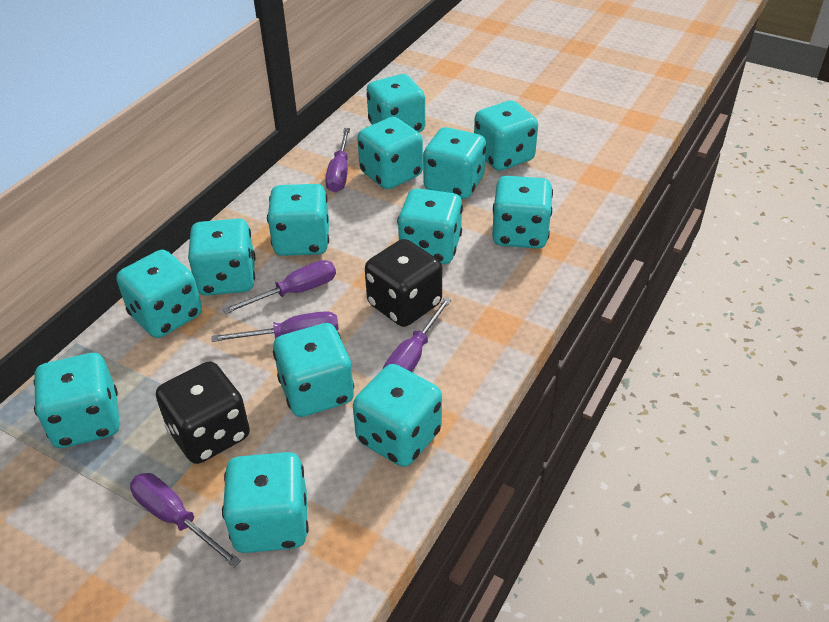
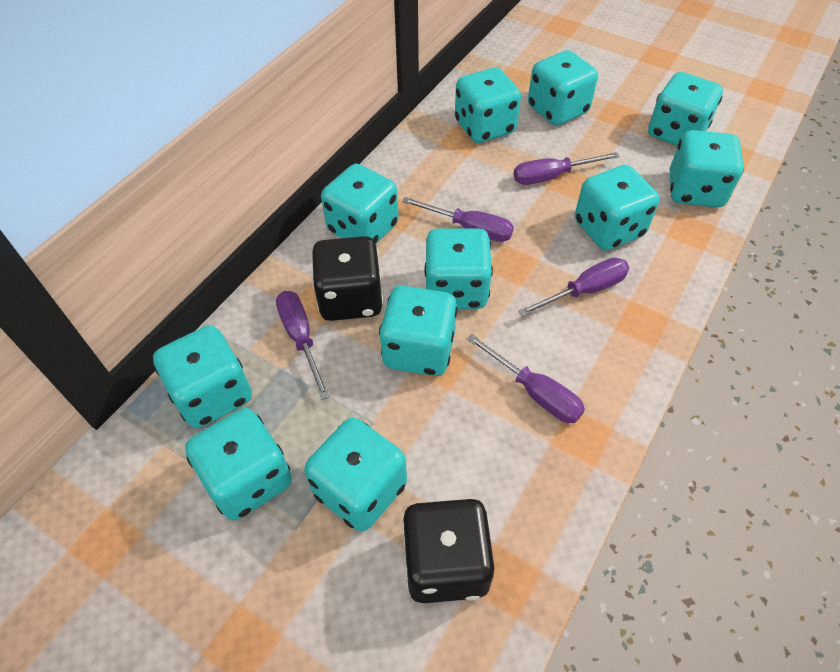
turquoise dice: 13 -> 11

